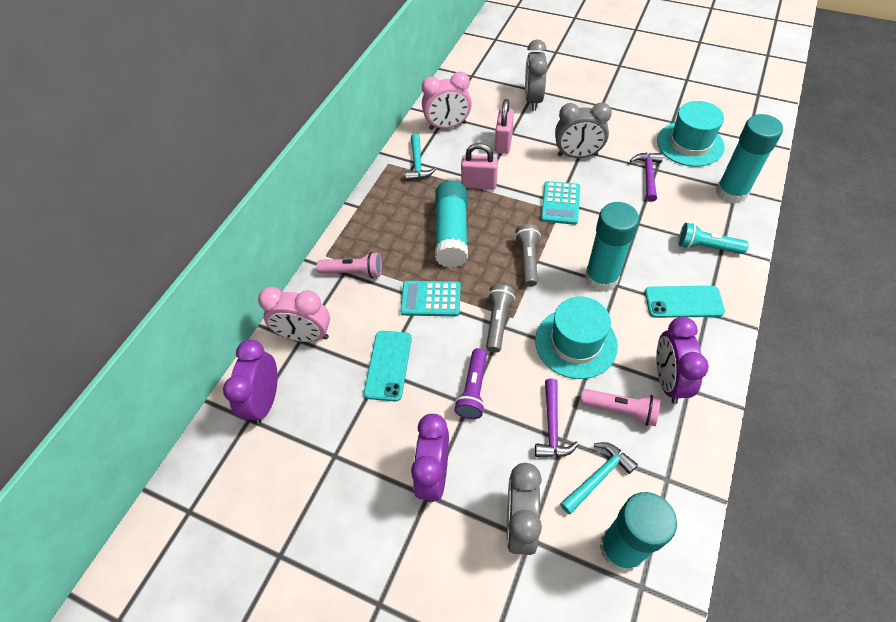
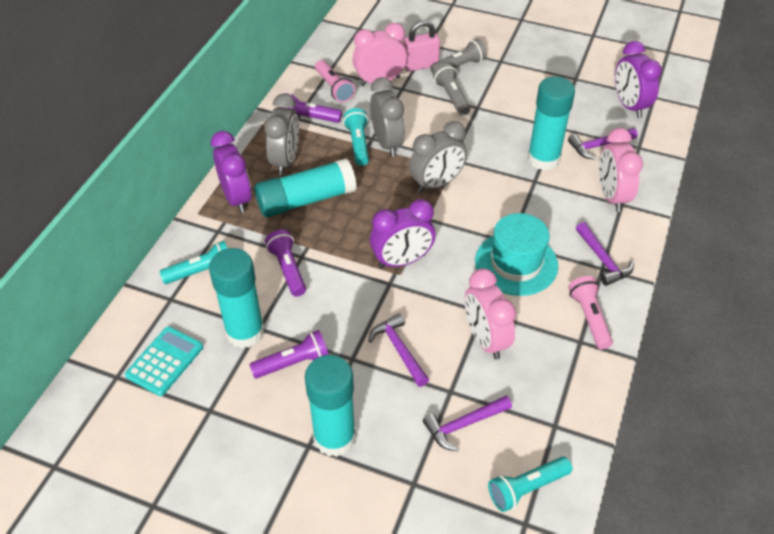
pink clock: 2 -> 3
pink padlock: 2 -> 1
purple flashlight: 1 -> 3
purple hammer: 2 -> 4
turquoise calculator: 2 -> 1
turquoise flashlight: 1 -> 3
turquoise hammer: 2 -> 0
turquoise hat: 2 -> 1
turquoise phone: 2 -> 0

